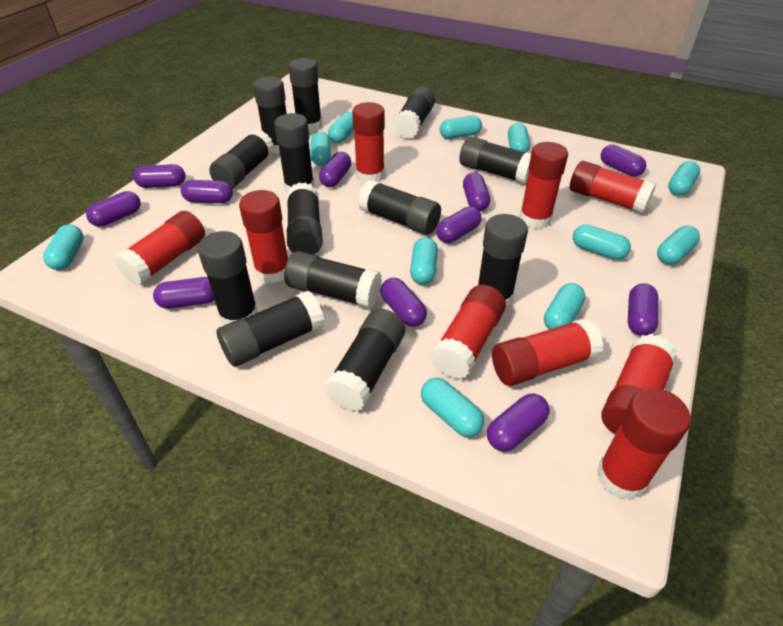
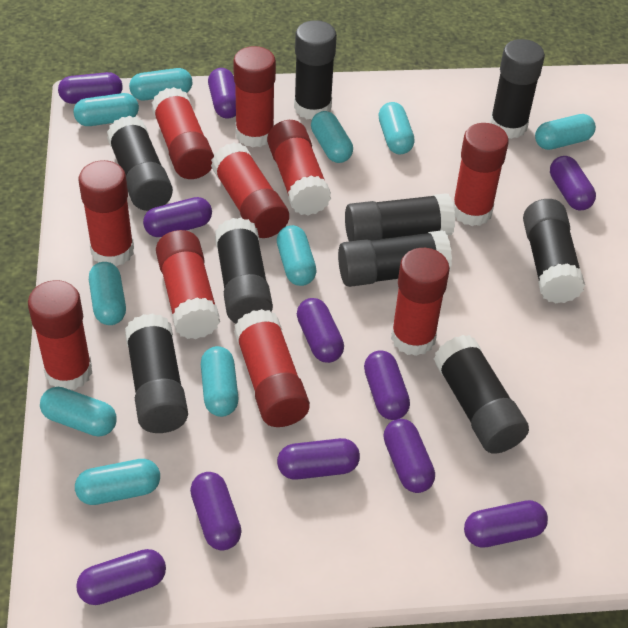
black glue stick: 13 -> 9
red glue stick: 9 -> 10
turquoise capsule: 11 -> 10

